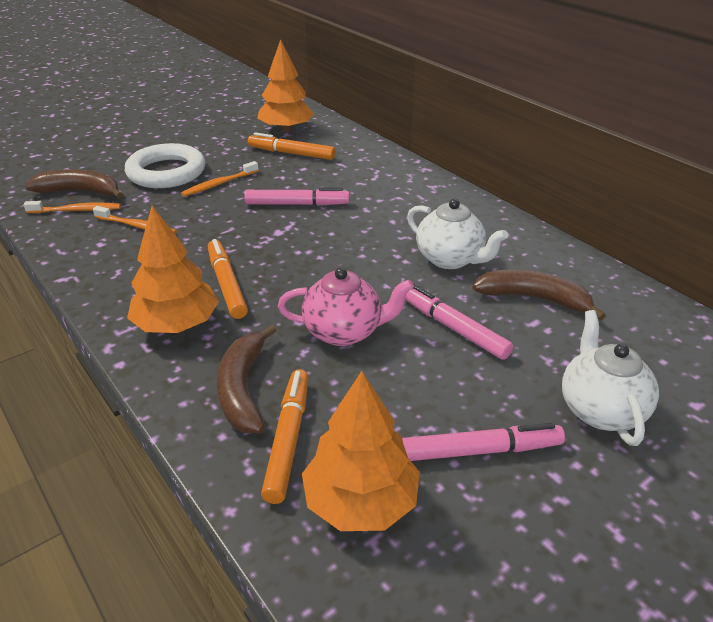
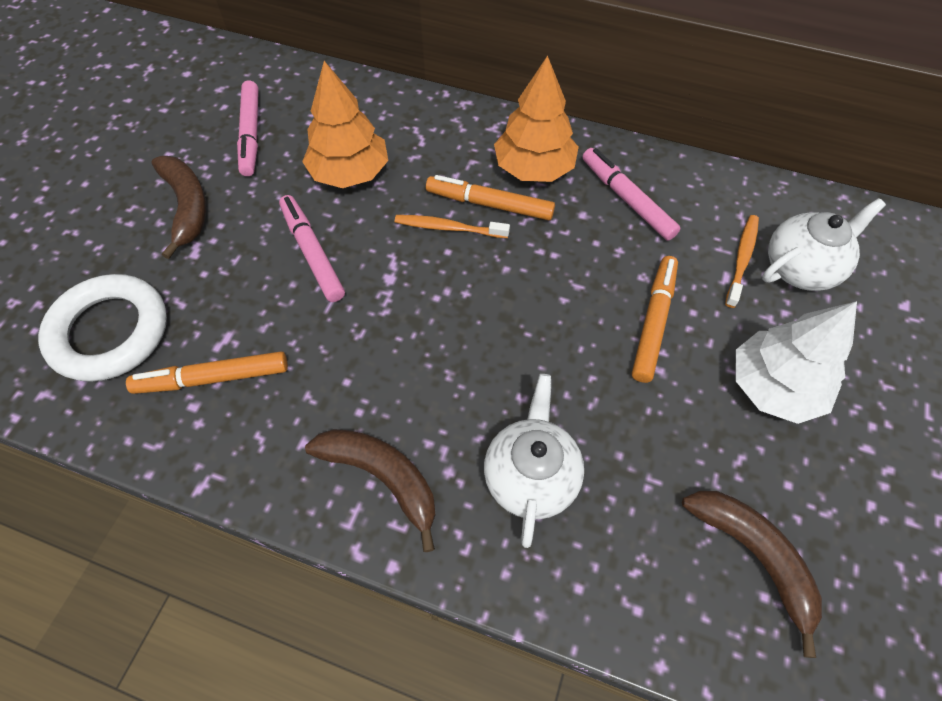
orange toothbrush: 3 -> 2
orange tree: 3 -> 2
pink teapot: 1 -> 0
white tree: 0 -> 1

